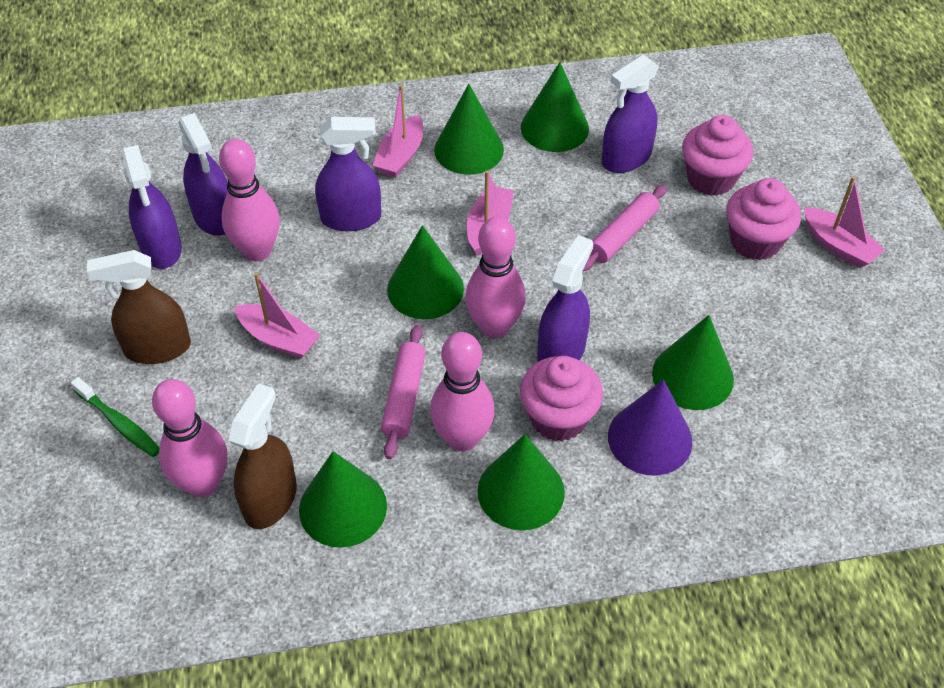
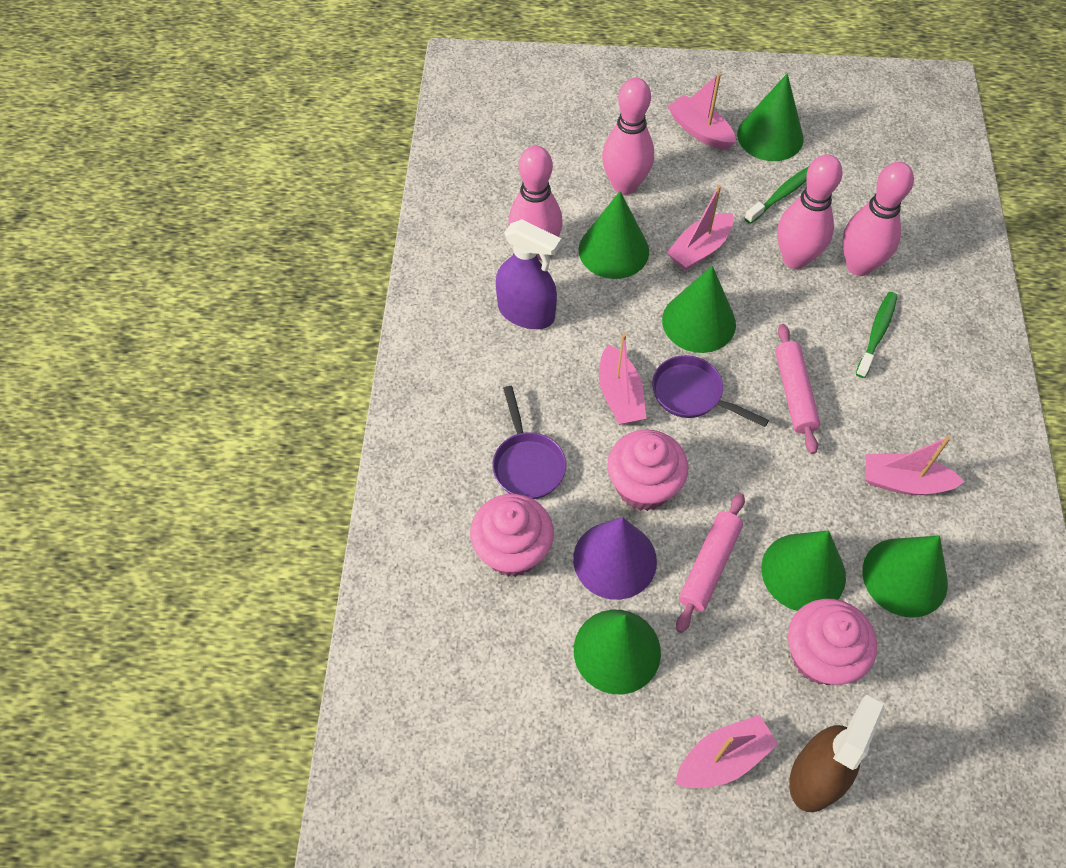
brown spray bottle: 2 -> 1
green toothbrush: 1 -> 2
pink boat: 4 -> 5
purple pan: 0 -> 2
purple spray bottle: 5 -> 1

